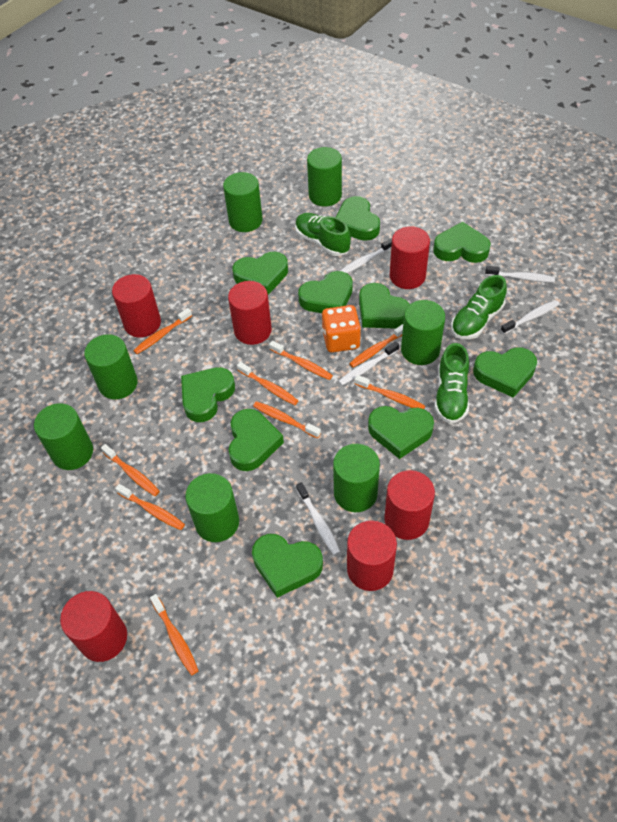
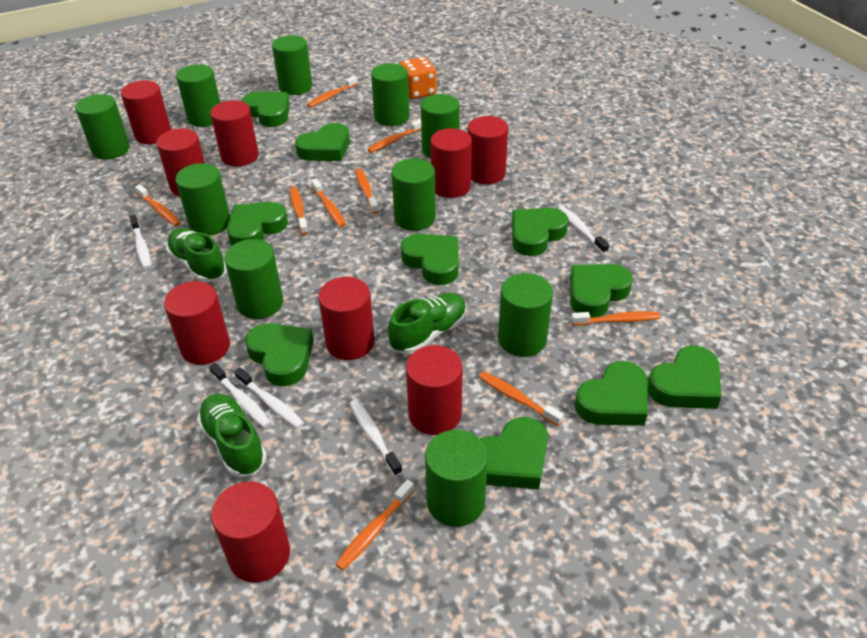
green cylinder: 7 -> 10
red cylinder: 6 -> 9

